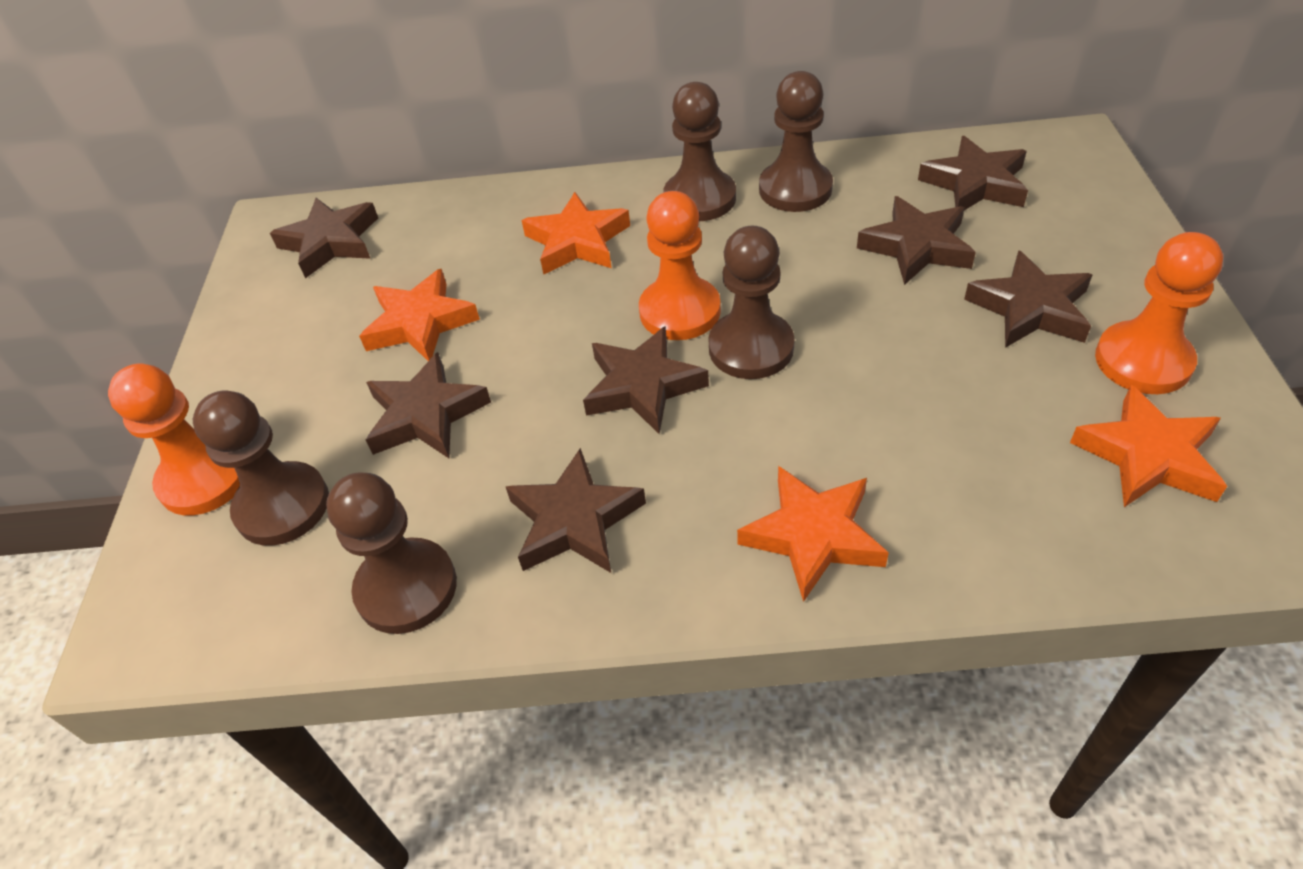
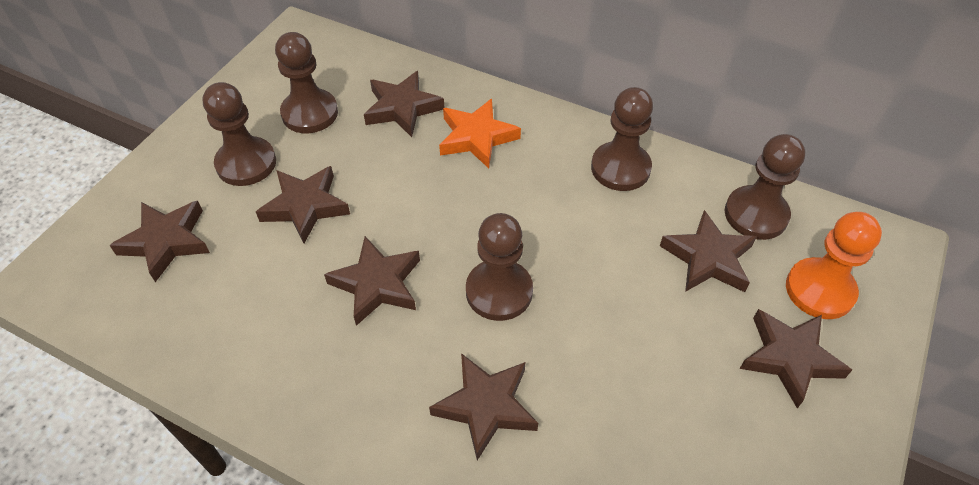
orange pawn: 3 -> 1
orange star: 4 -> 1

